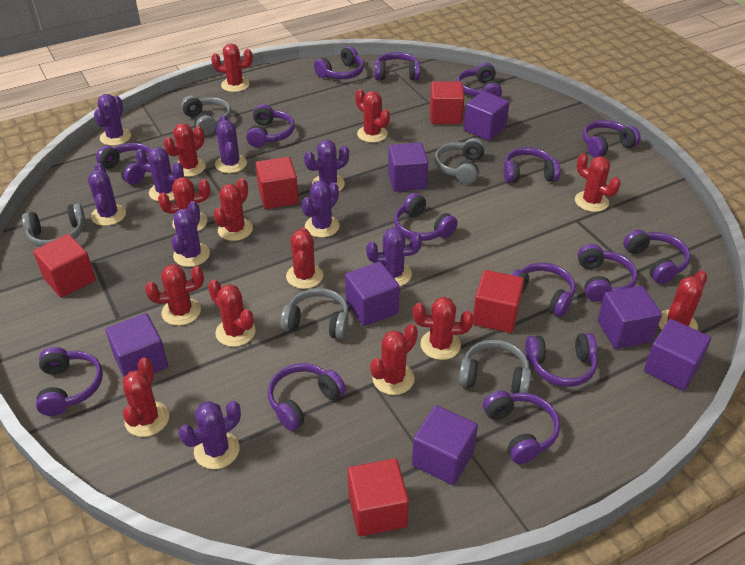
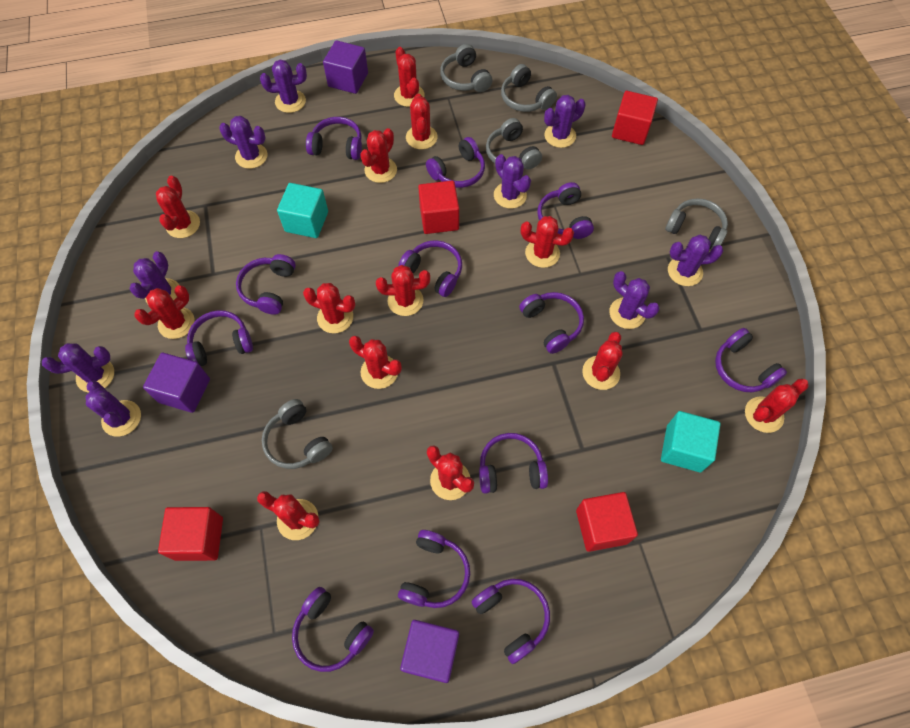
purple cube: 7 -> 3
purple headphones: 15 -> 12
red cube: 5 -> 4
turquoise cube: 0 -> 2

